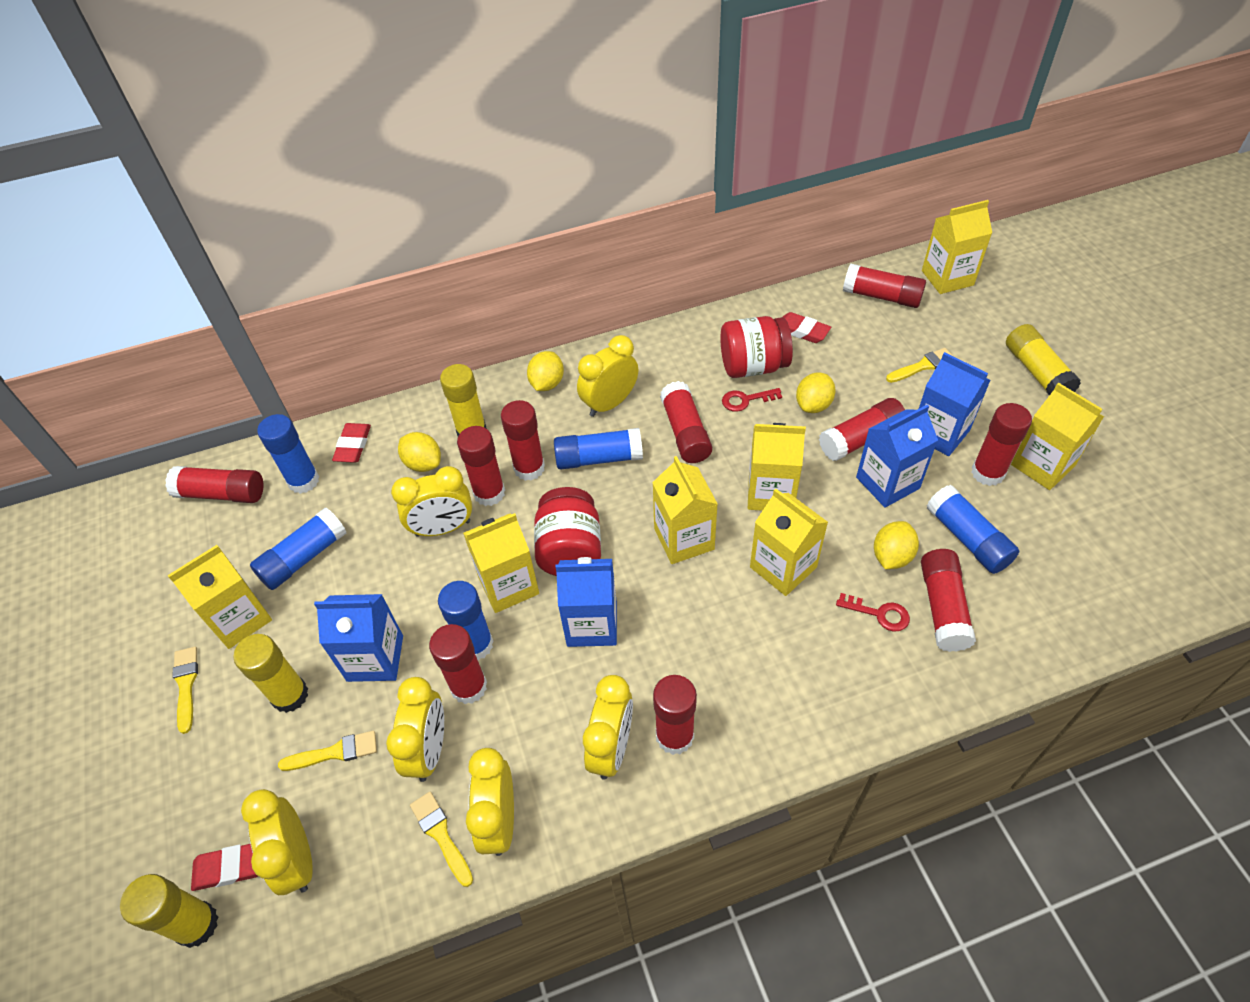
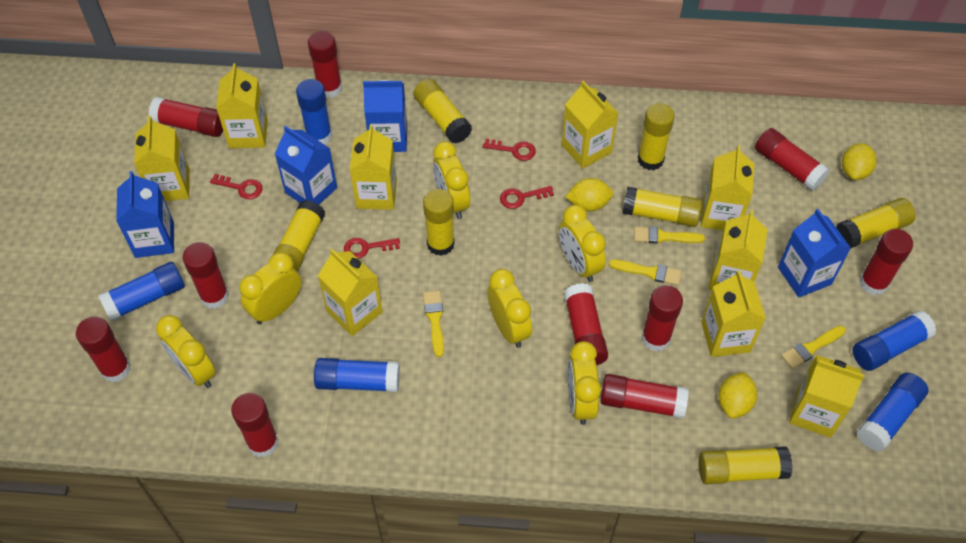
red eraser: 3 -> 0
red jar: 2 -> 0
red key: 2 -> 4
yellow carton: 7 -> 9
yellow glue stick: 4 -> 7
yellow lemon: 4 -> 3

